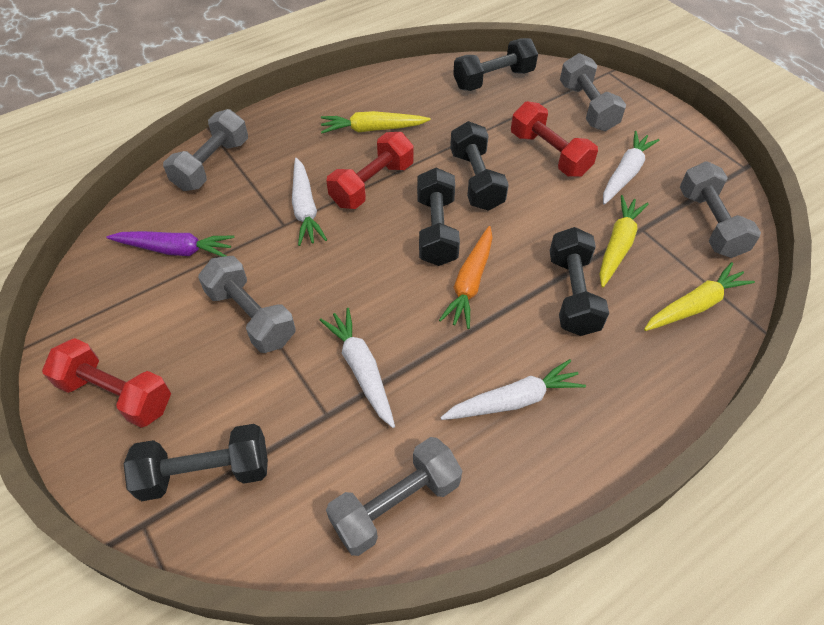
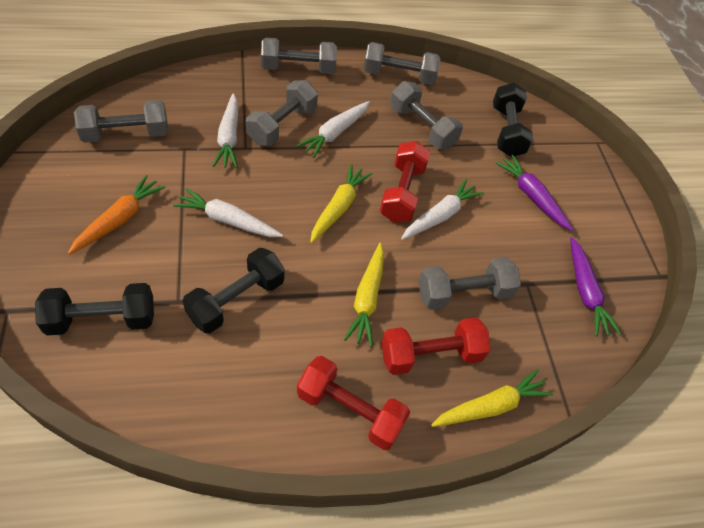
black dumbbell: 5 -> 3
grey dumbbell: 5 -> 6
purple carrot: 1 -> 2

